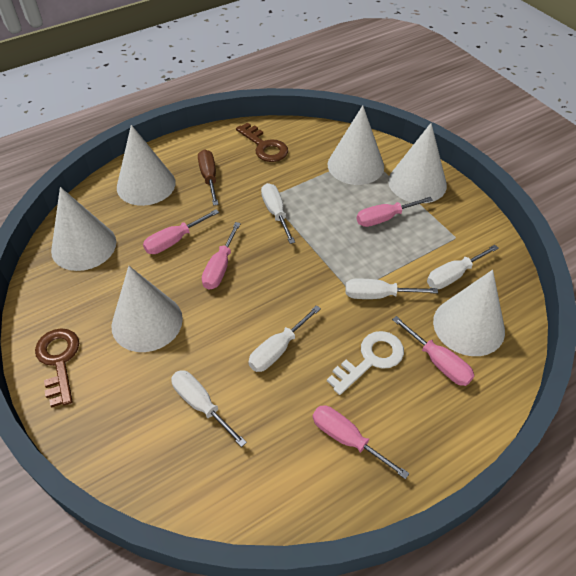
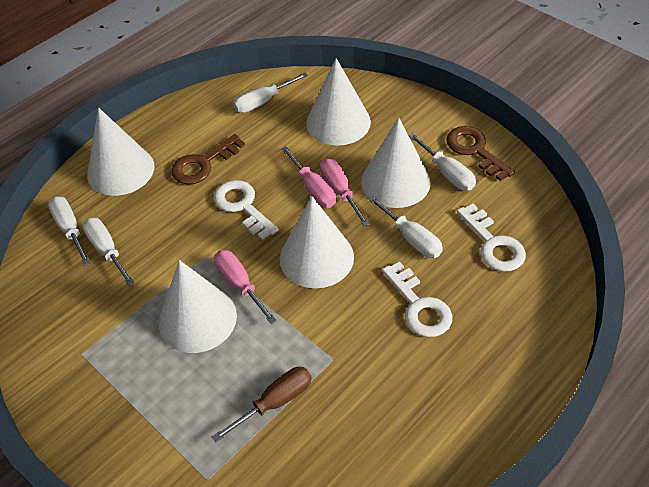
pink screwdriver: 5 -> 3
white cone: 6 -> 5
white key: 1 -> 3

